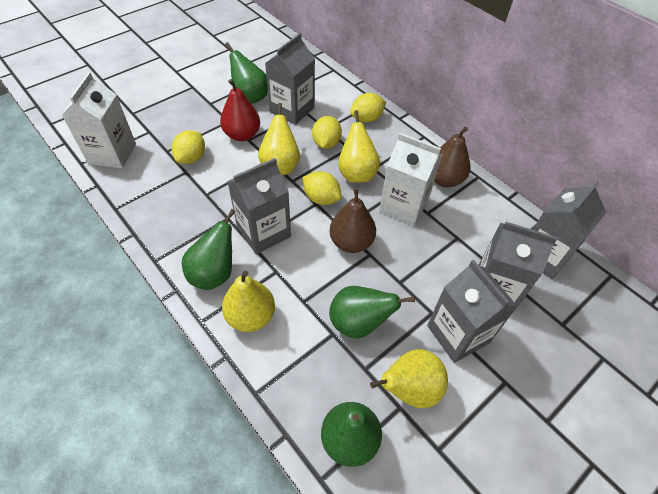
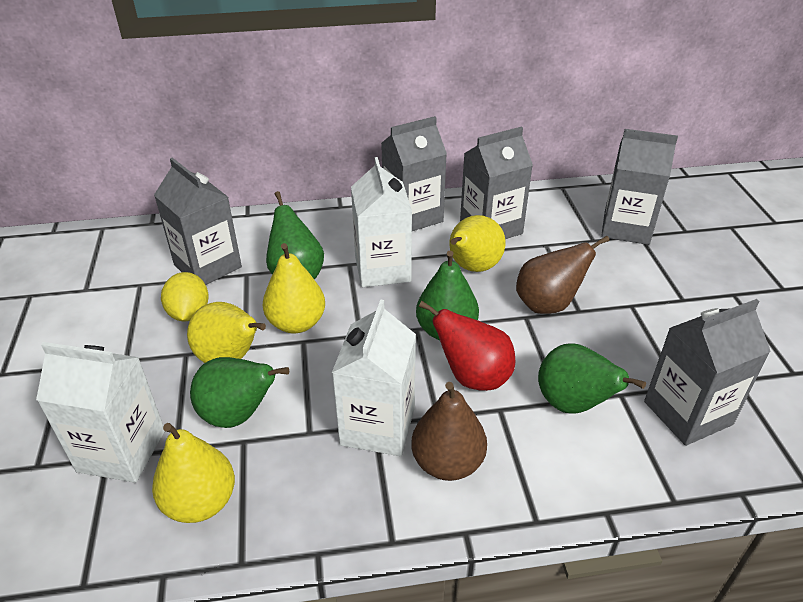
white carton: 2 -> 3
yellow lemon: 4 -> 1

